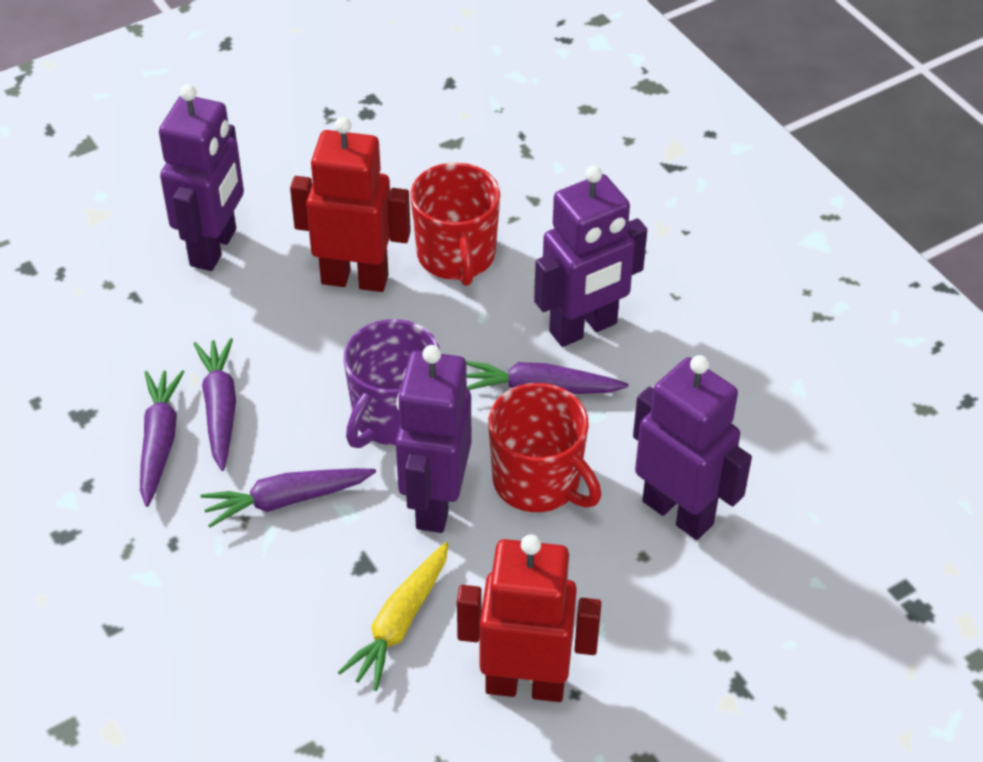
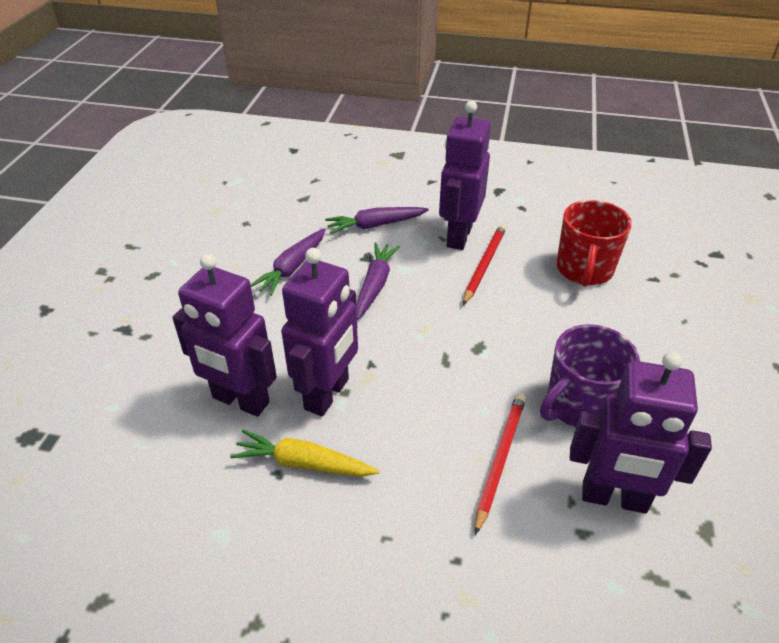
purple carrot: 4 -> 3
red mug: 2 -> 1
red pencil: 0 -> 2
red robot: 2 -> 0

